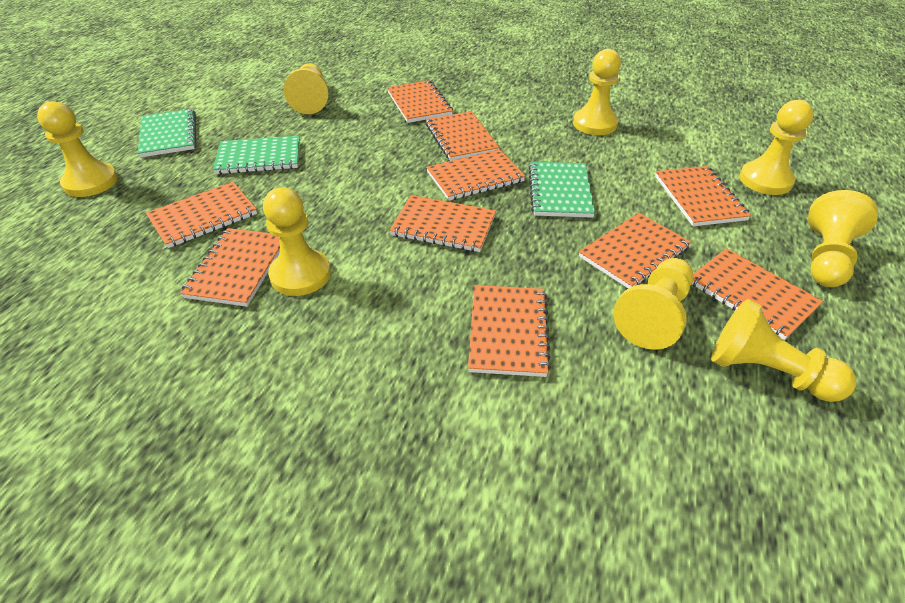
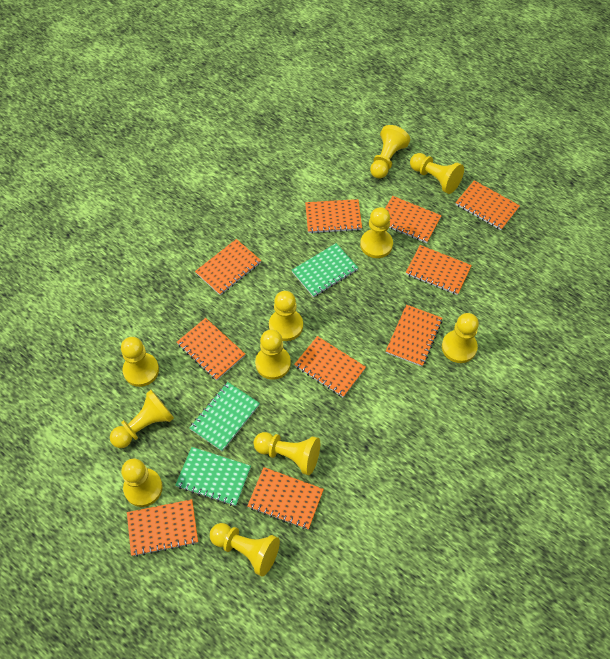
yellow pawn: 8 -> 11

